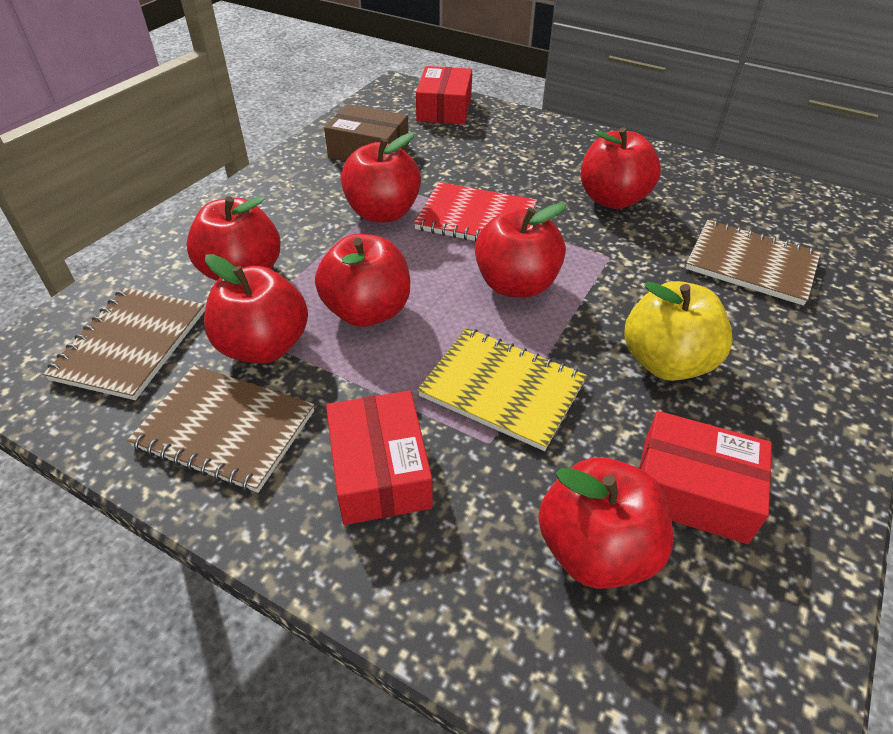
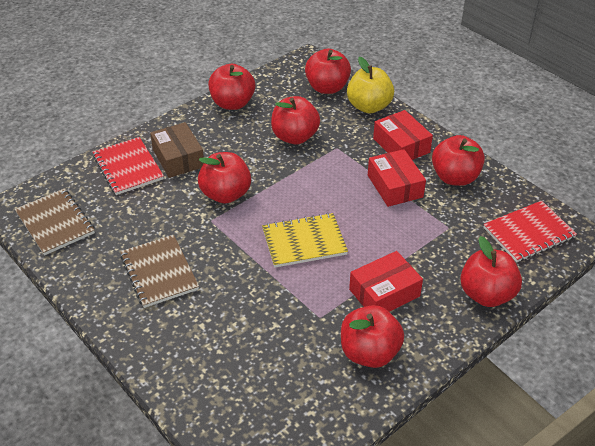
brown notebook: 3 -> 2
red notebook: 1 -> 2

